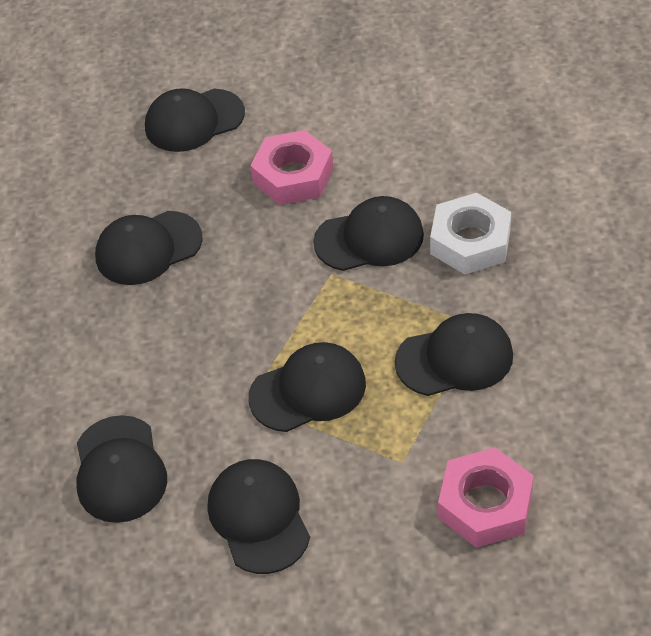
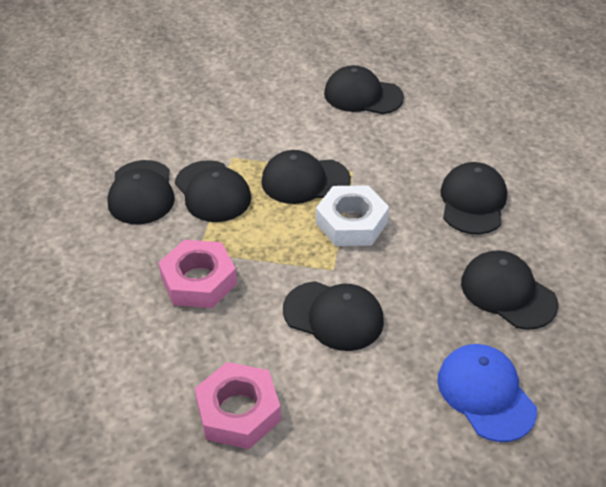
blue cap: 0 -> 1

